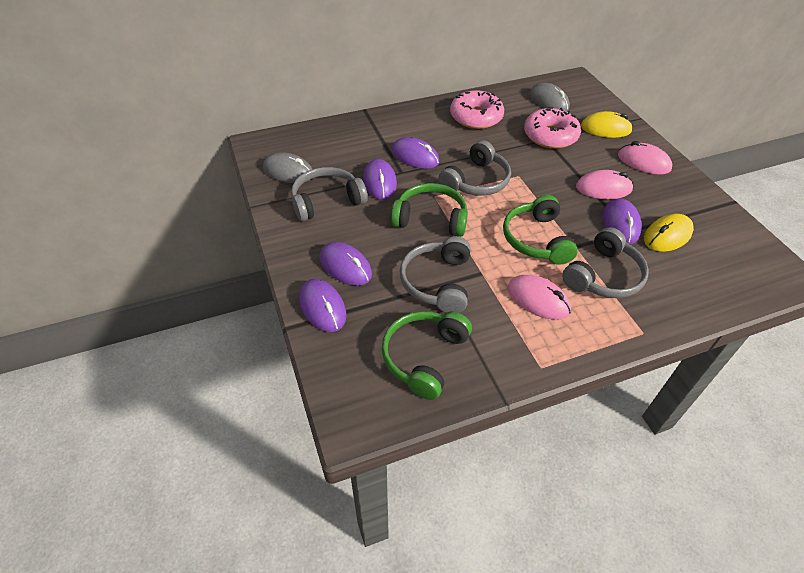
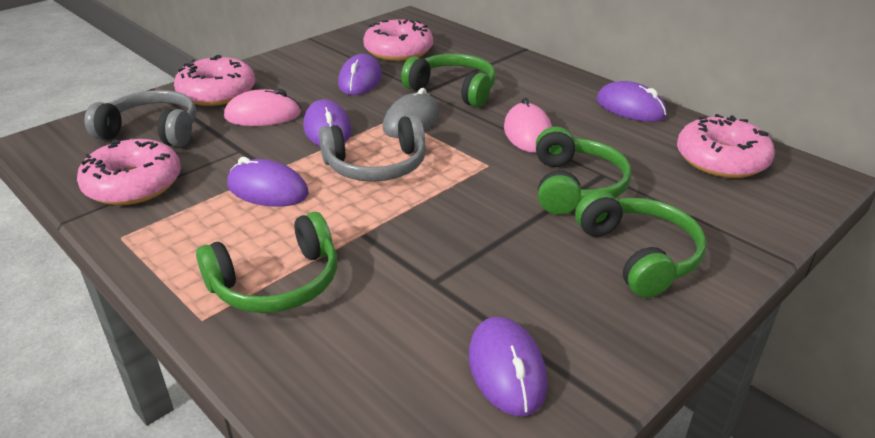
green headphones: 3 -> 4
grey headphones: 4 -> 2
grey mouse: 2 -> 1
pink donut: 2 -> 4
pink mouse: 3 -> 2
yellow mouse: 2 -> 0

